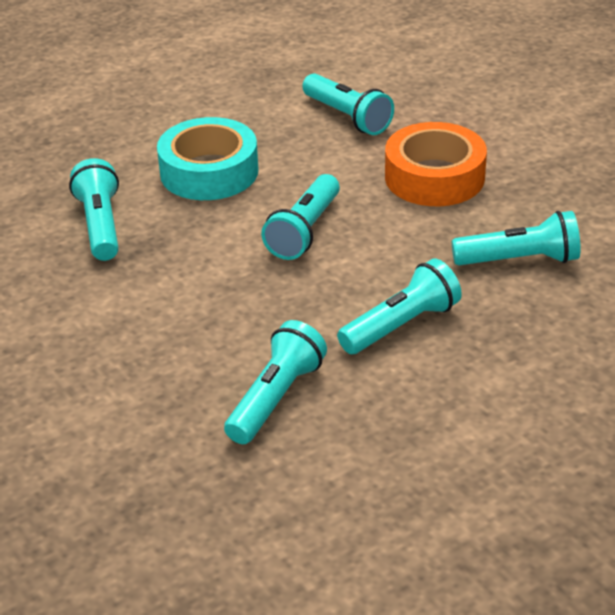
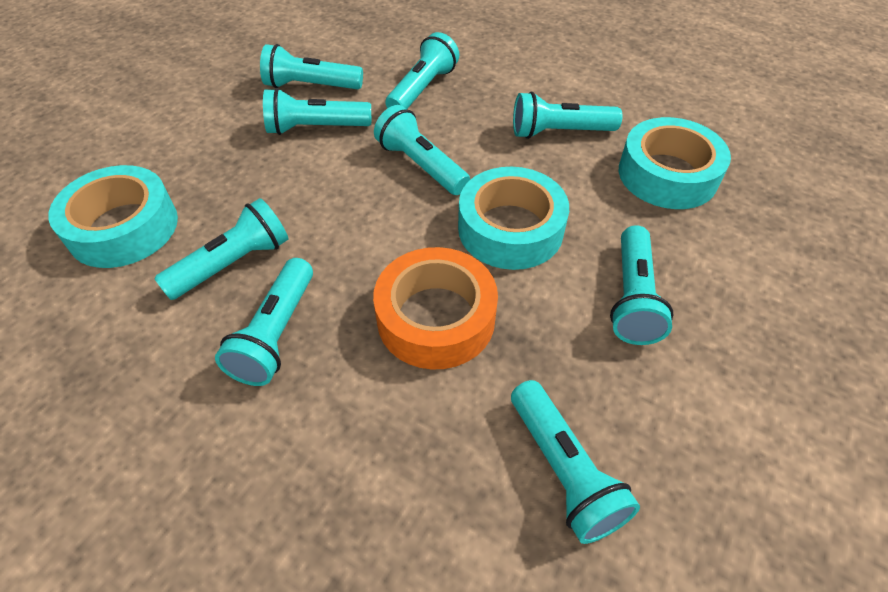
turquoise flashlight: 6 -> 9
turquoise tape: 1 -> 3

